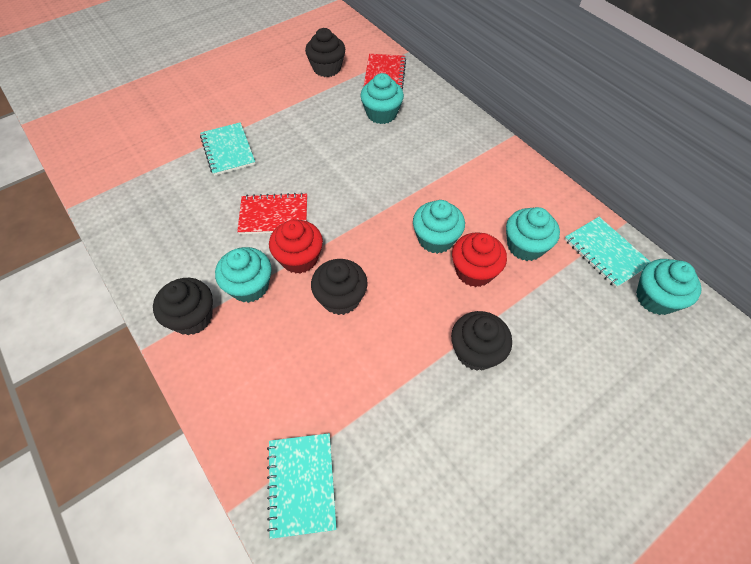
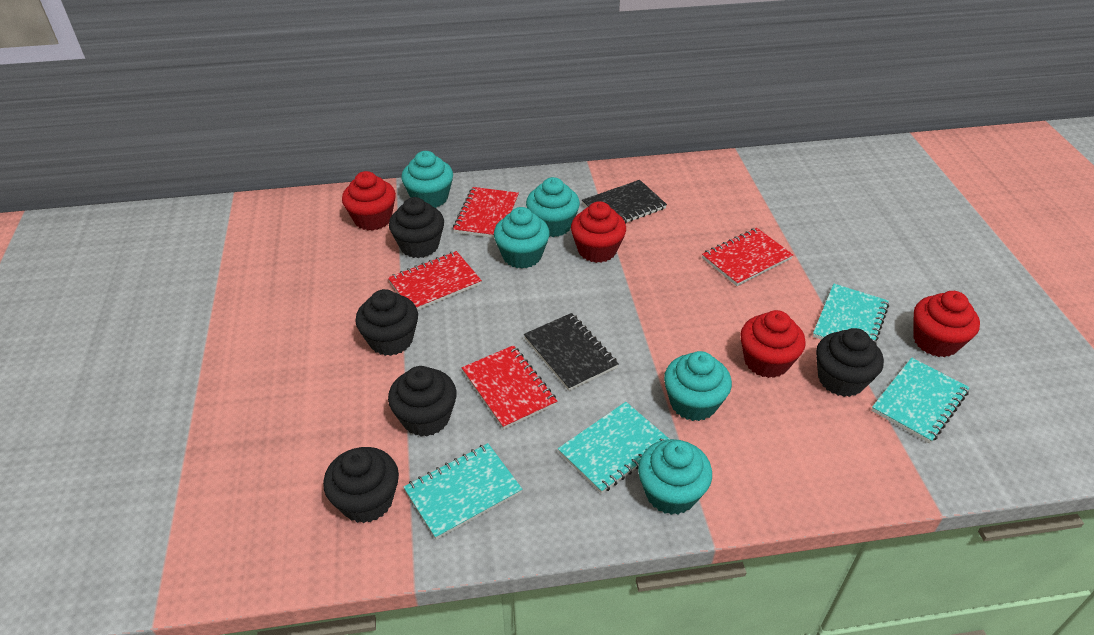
black cupcake: 4 -> 5
black notebook: 0 -> 2
red cupcake: 2 -> 4
red notebook: 2 -> 4
turquoise notebook: 3 -> 4

